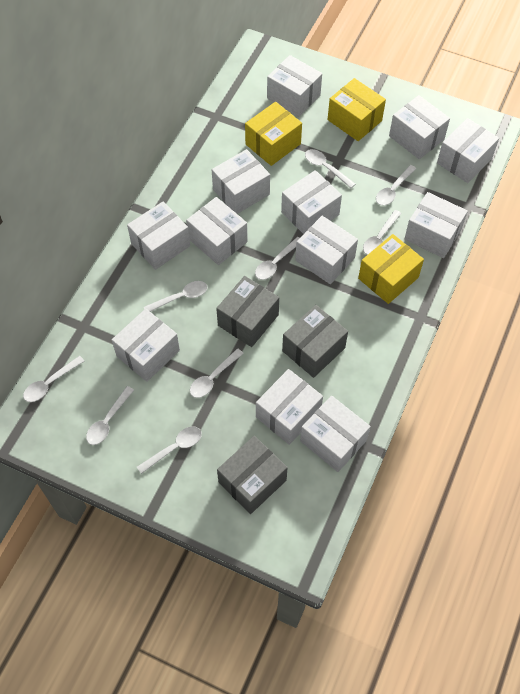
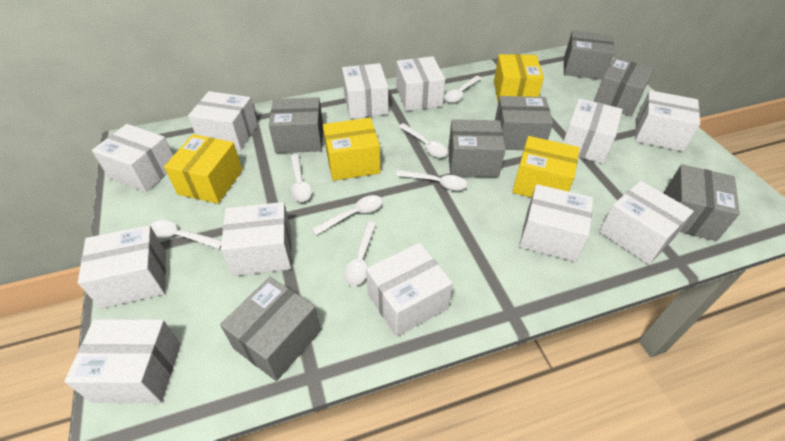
grey box: 3 -> 7
white spoon: 9 -> 7
yellow box: 3 -> 4

